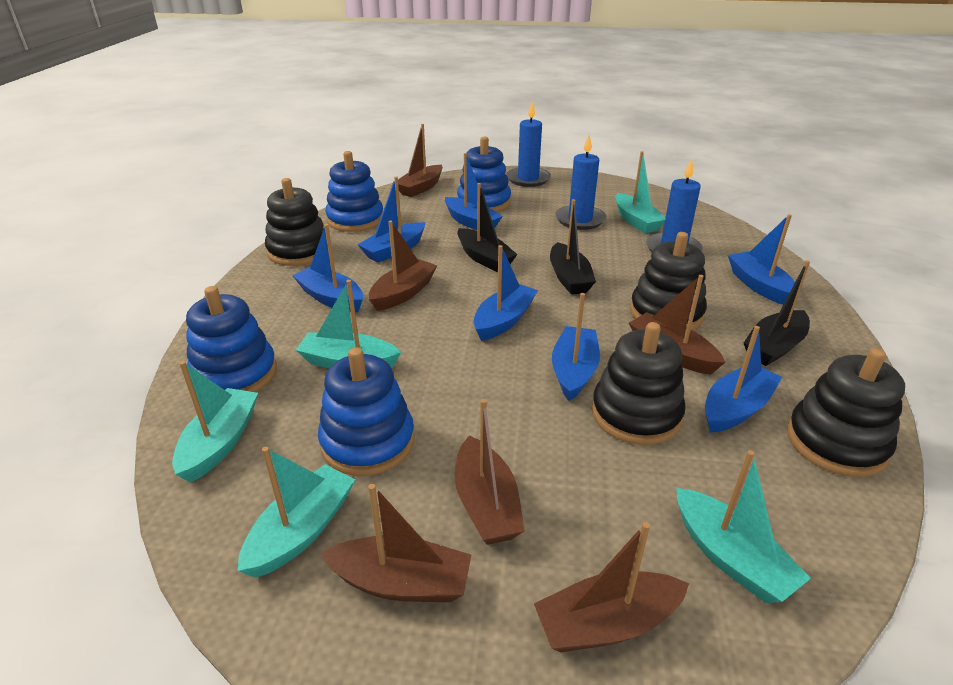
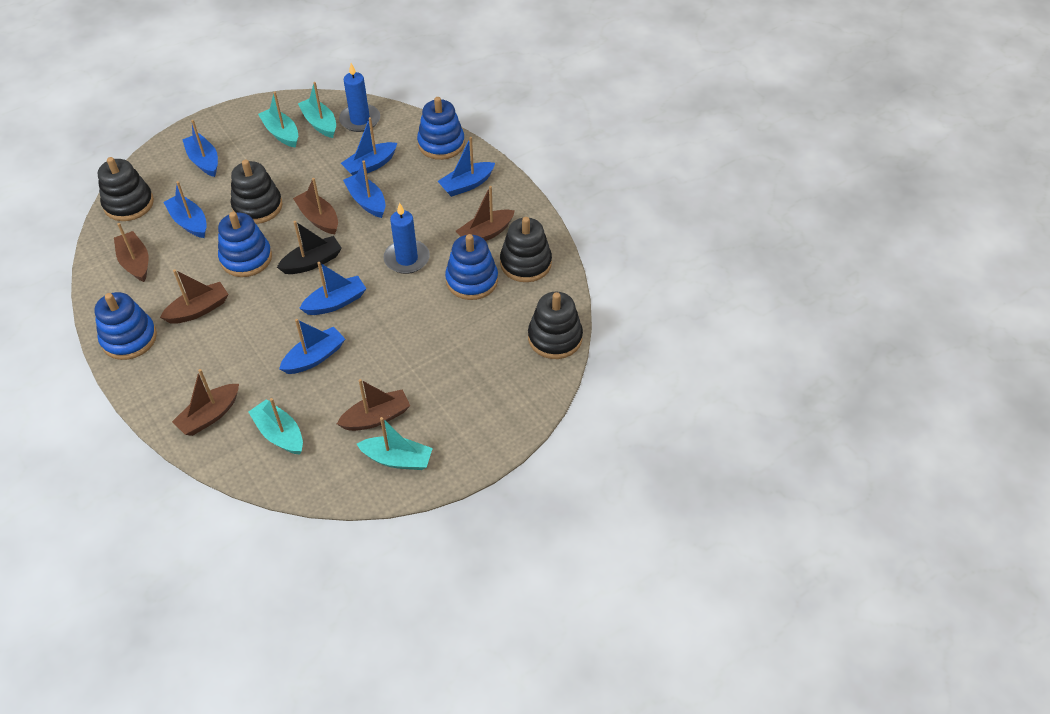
black boat: 3 -> 1
blue candle: 3 -> 2
turquoise boat: 5 -> 4

